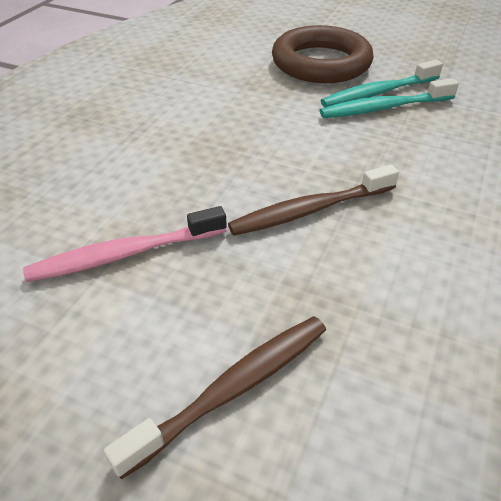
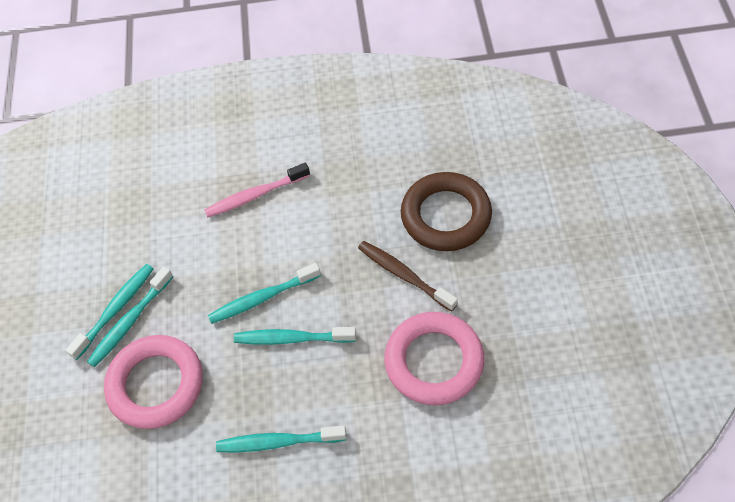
brown toothbrush: 2 -> 1
pink ring: 0 -> 2
turquoise toothbrush: 2 -> 5

